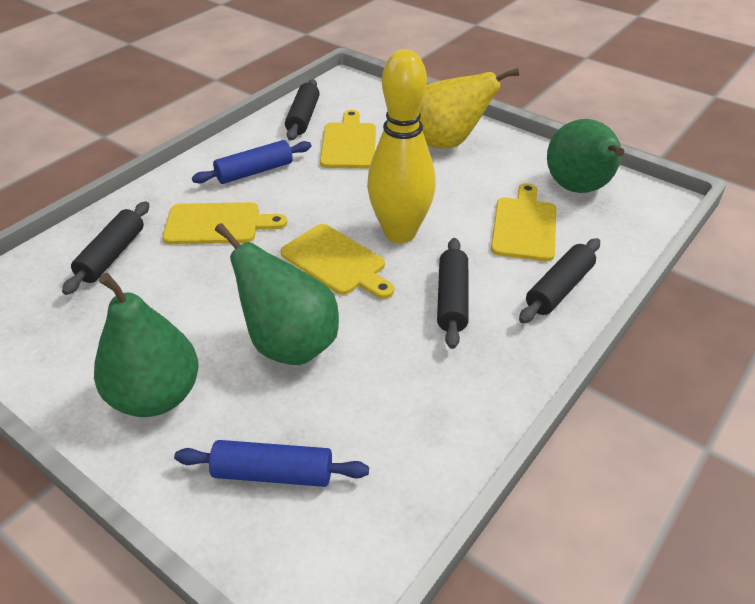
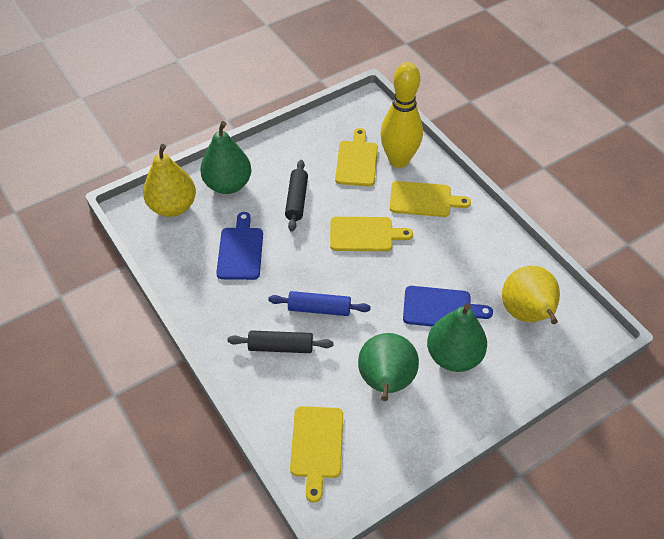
black rolling pin: 4 -> 2
blue cutting board: 0 -> 2
blue rolling pin: 2 -> 1
yellow pear: 1 -> 2

